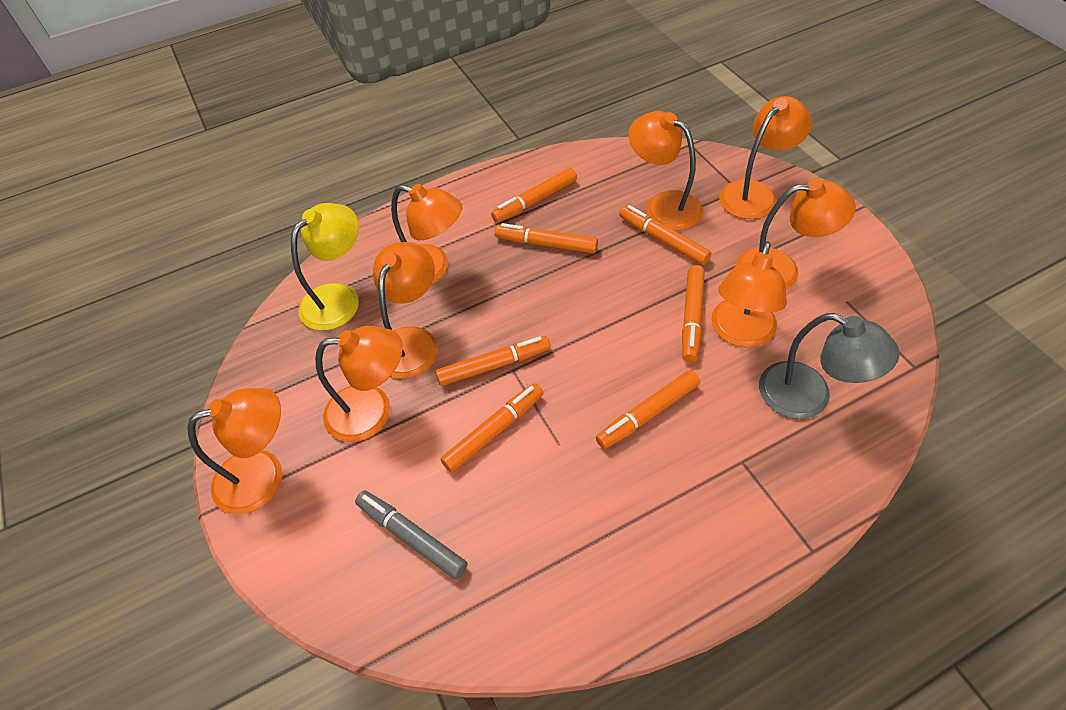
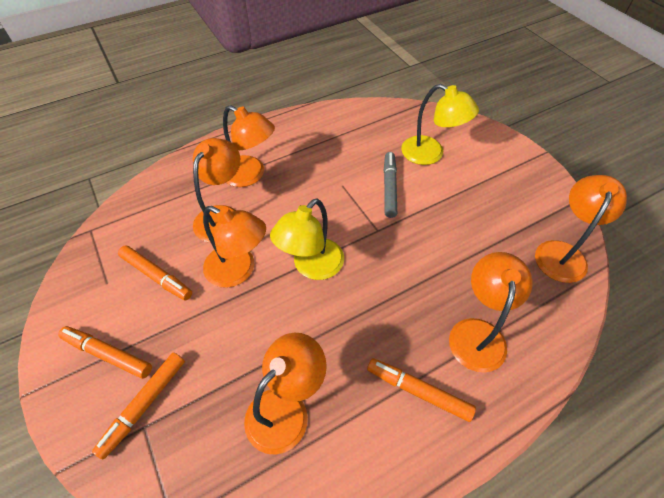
grey lamp: 1 -> 0
orange lamp: 8 -> 6
orange marker: 7 -> 4
yellow lamp: 1 -> 2

